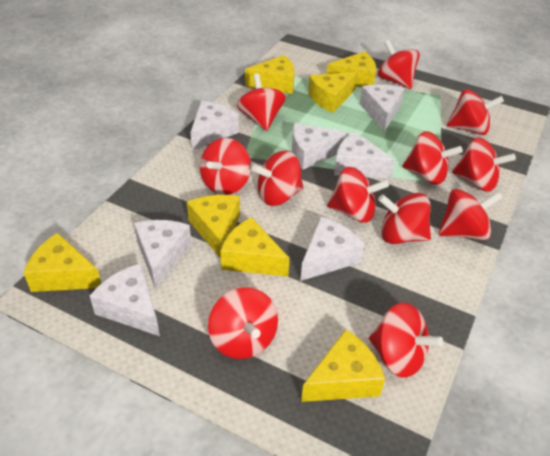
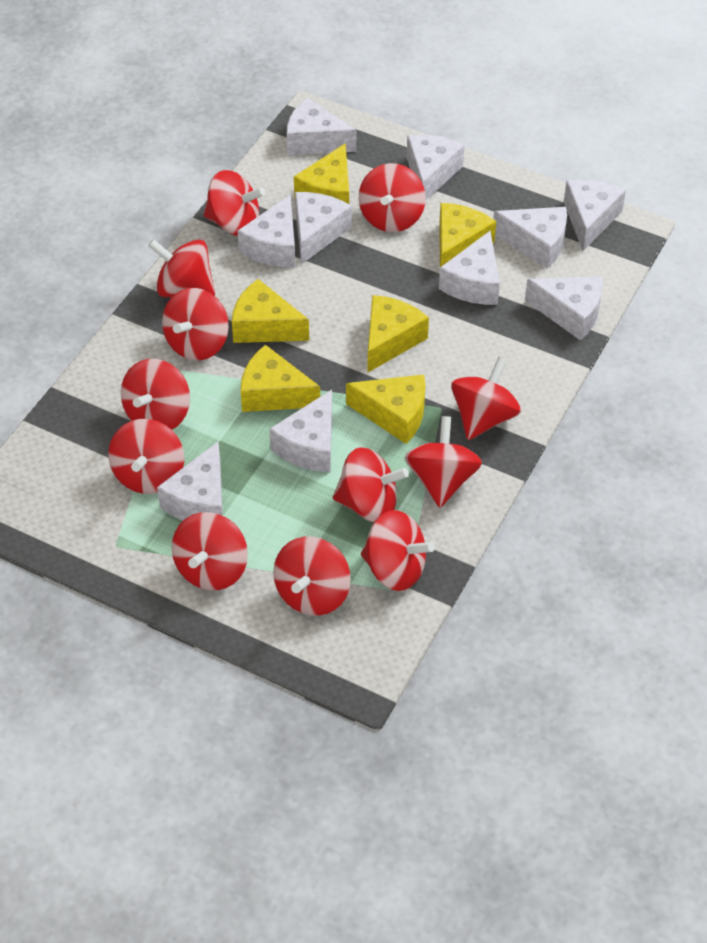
white cheese: 7 -> 10
yellow cheese: 7 -> 6

